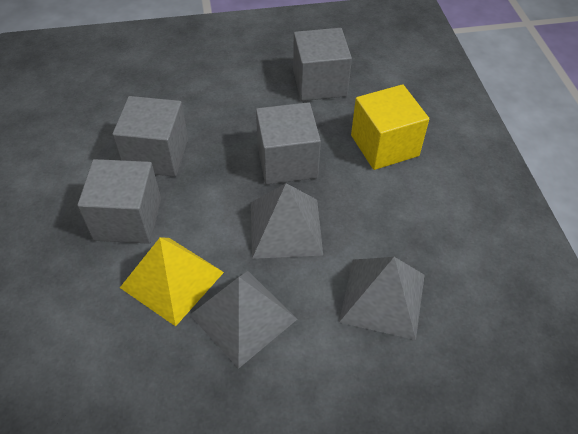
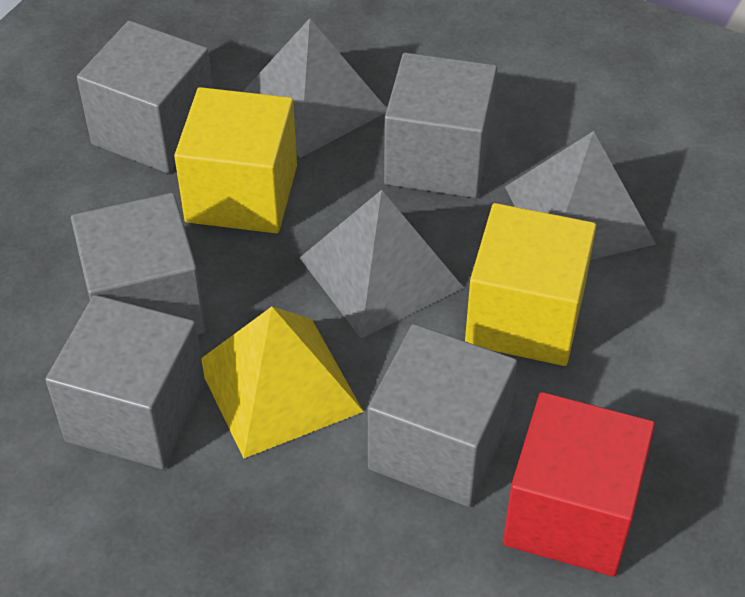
grey cube: 4 -> 5
red cube: 0 -> 1
yellow cube: 1 -> 2

